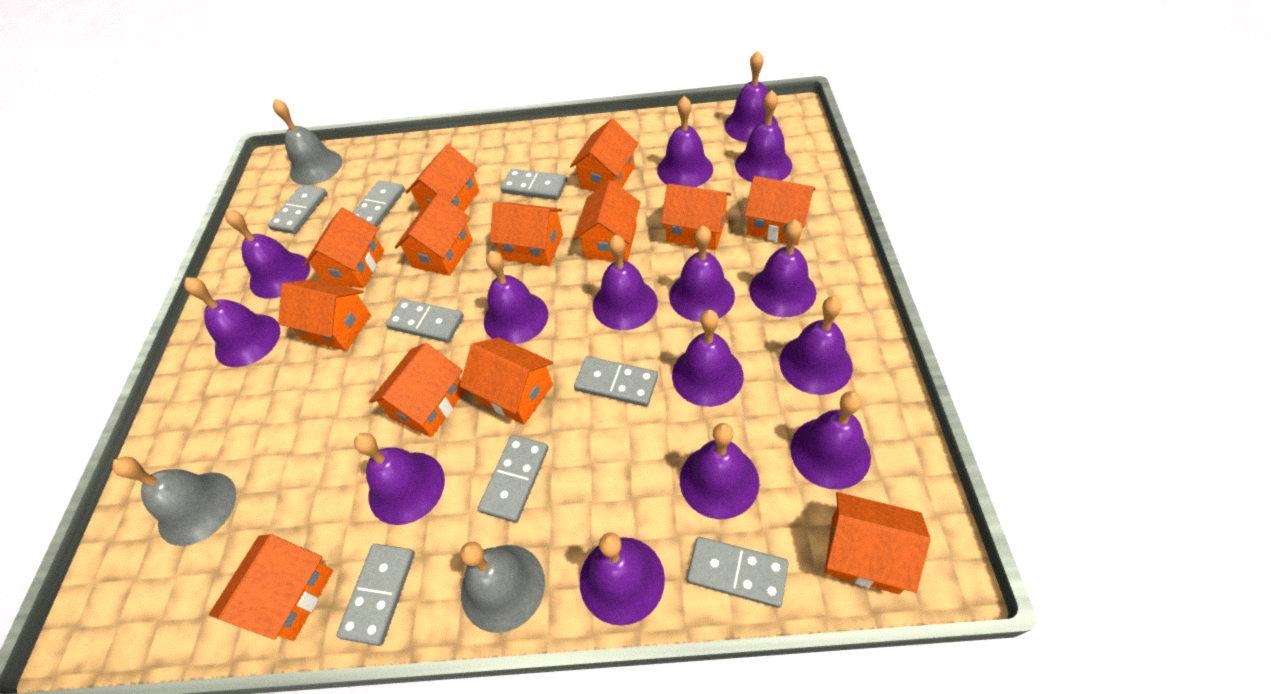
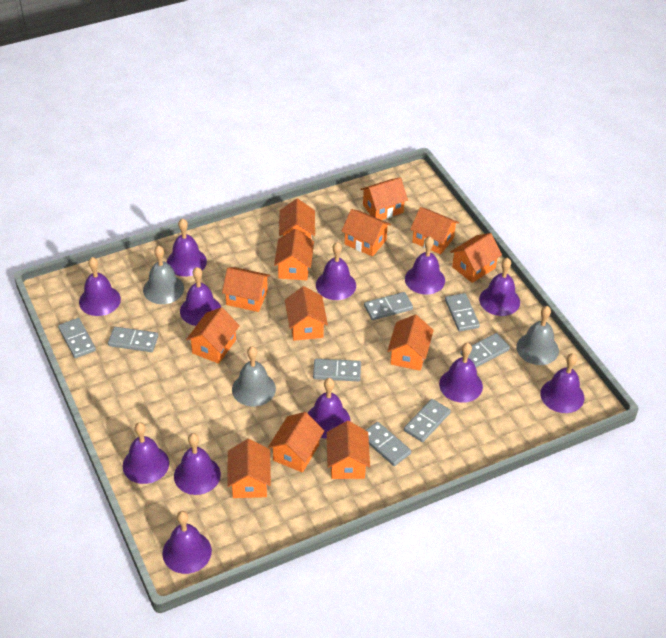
purple bell: 15 -> 12

